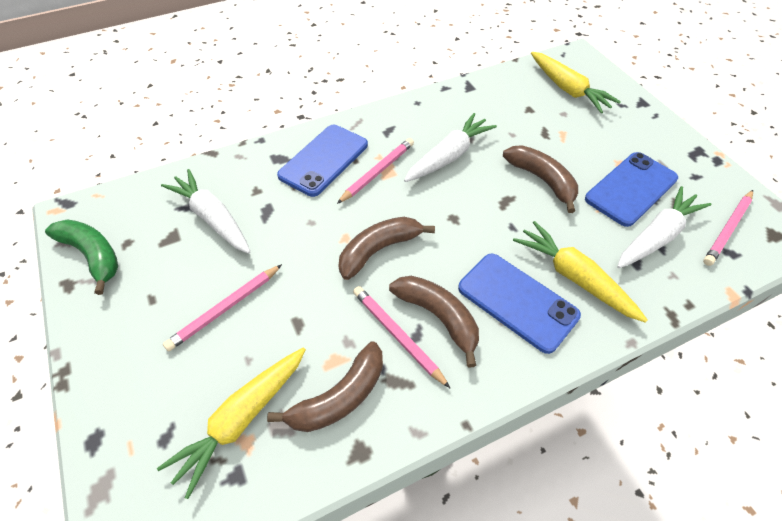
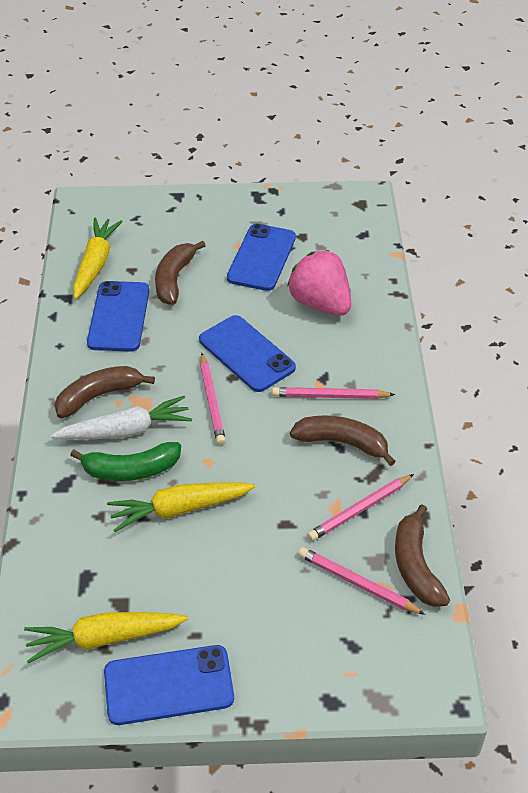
blue phone: 3 -> 4
pink strawberry: 0 -> 1
white carrot: 3 -> 1

